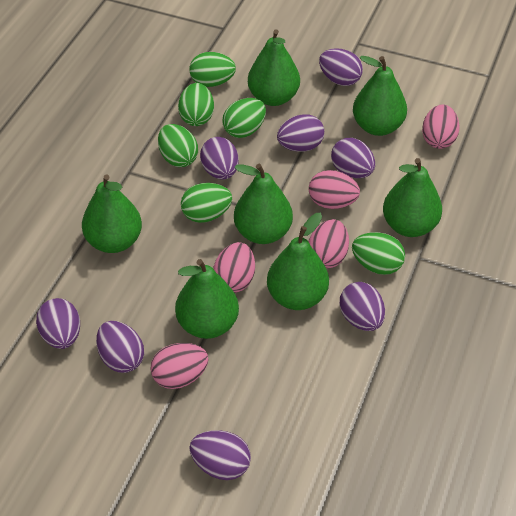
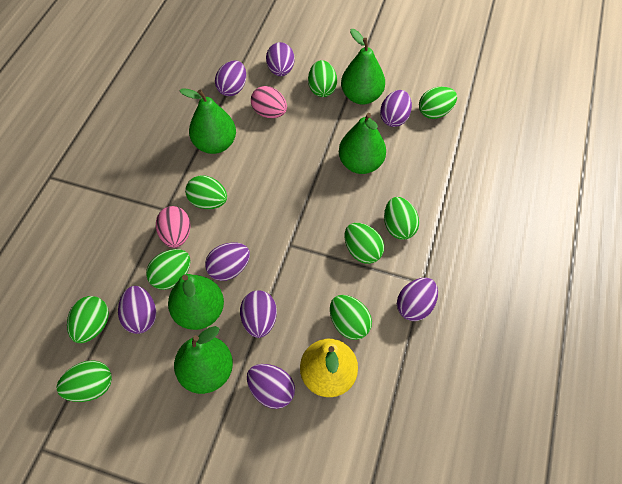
green egg: 6 -> 9
green pear: 7 -> 5
pink egg: 5 -> 2
yellow pear: 0 -> 1

